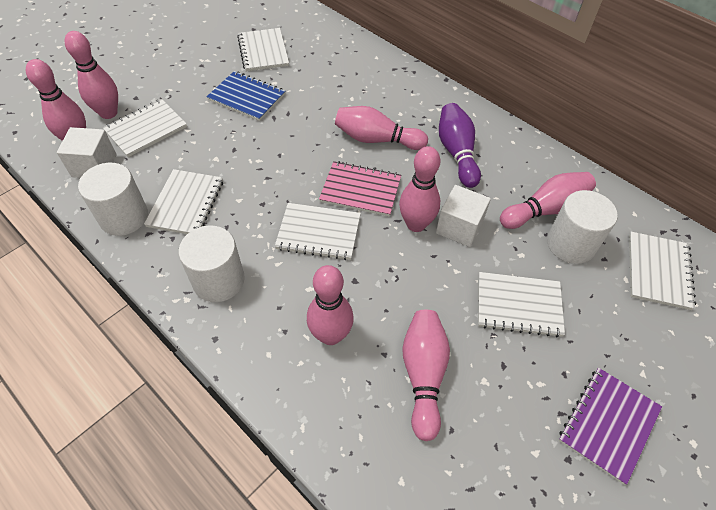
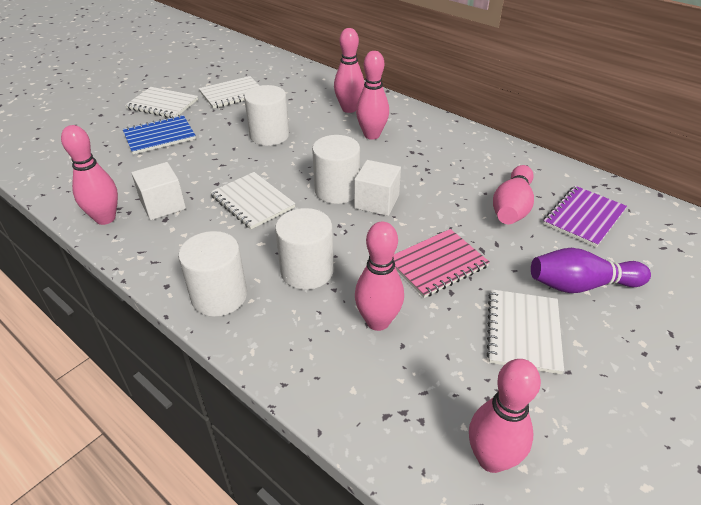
pink bowling pin: 7 -> 6
white cylinder: 3 -> 4
white notebook: 6 -> 4

